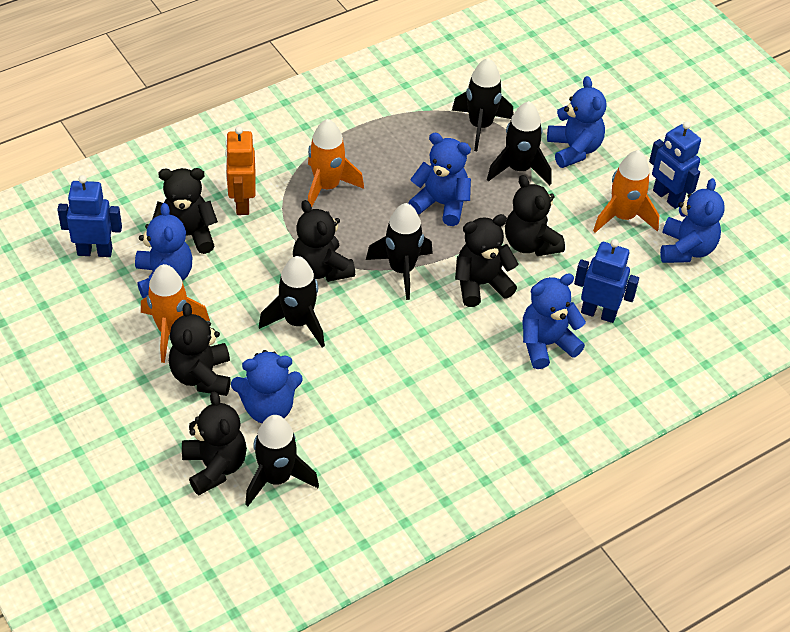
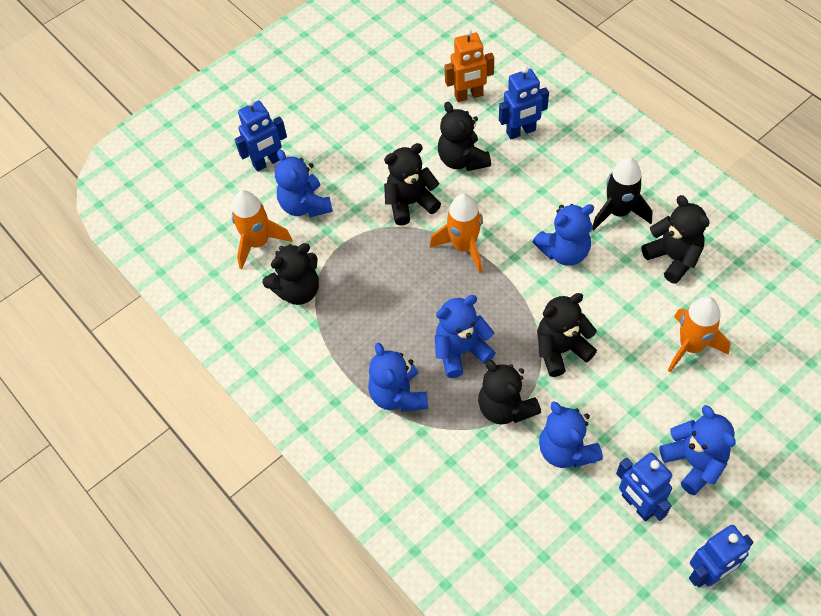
black rocket: 5 -> 1
blue robot: 3 -> 4

